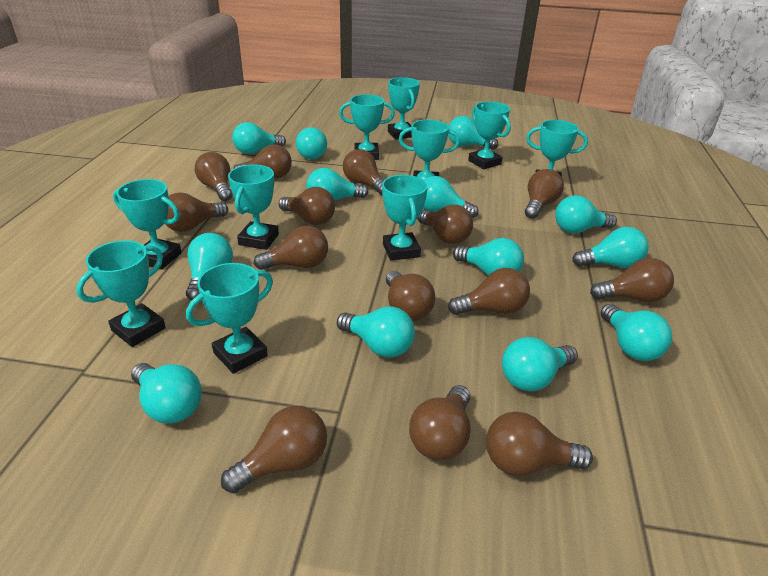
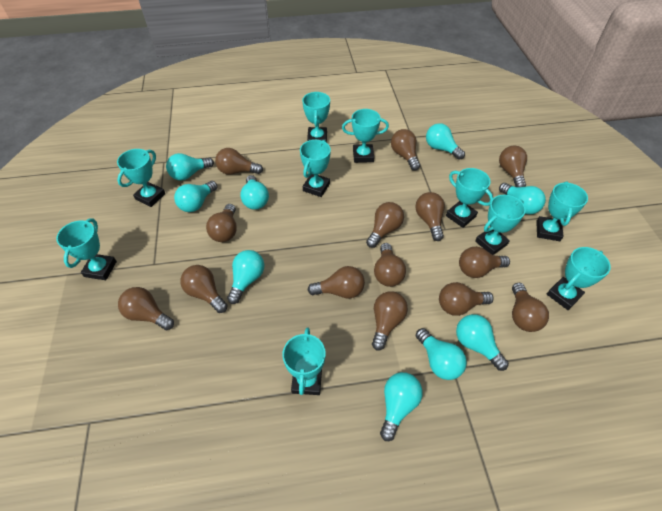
turquoise light bulb: 13 -> 9

